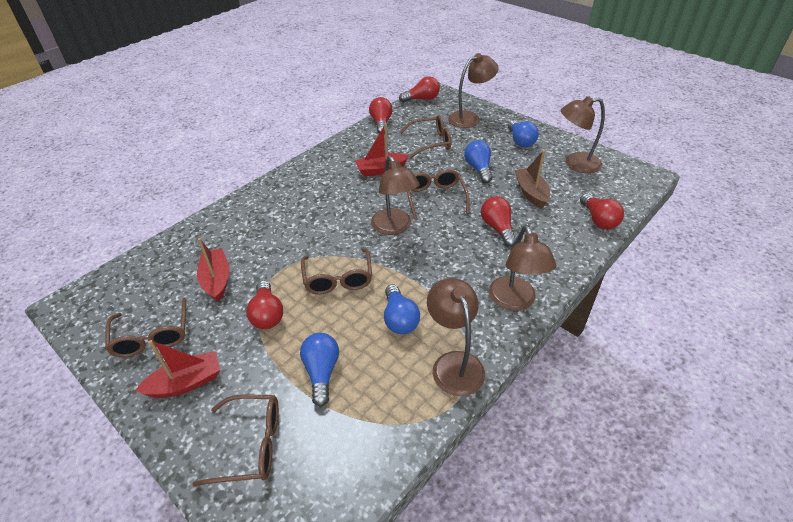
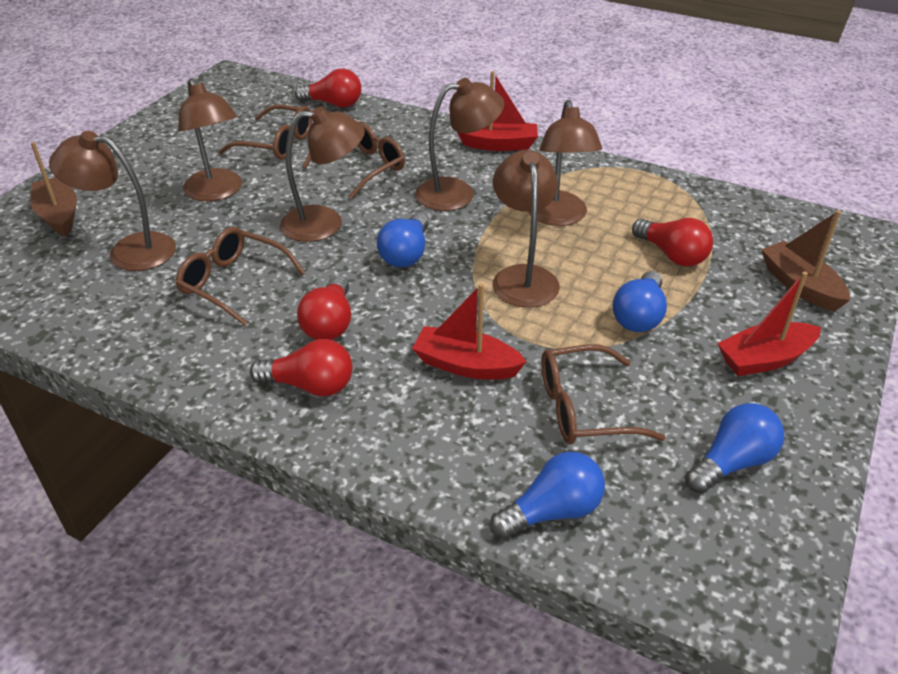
brown boat: 1 -> 2
brown glasses: 5 -> 4
brown lamp: 5 -> 6
red light bulb: 5 -> 4

